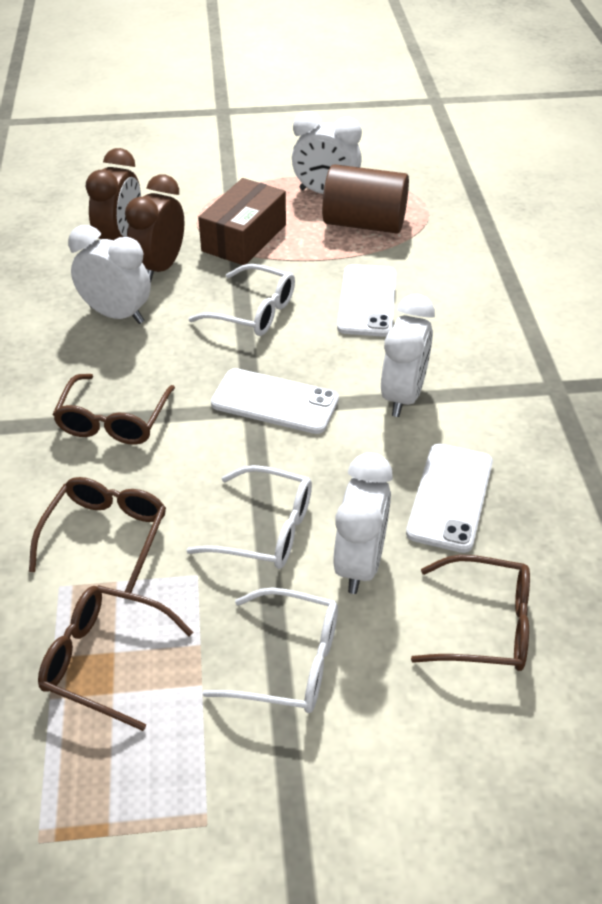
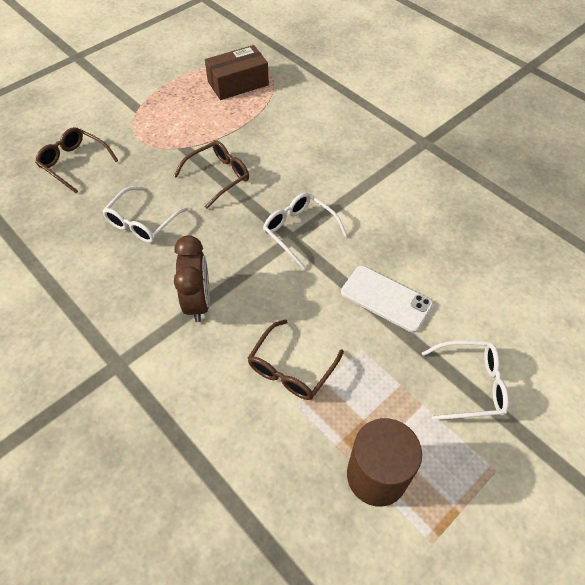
brown clock: 2 -> 1
brown glasses: 4 -> 3
white clock: 4 -> 0
white phone: 3 -> 1

